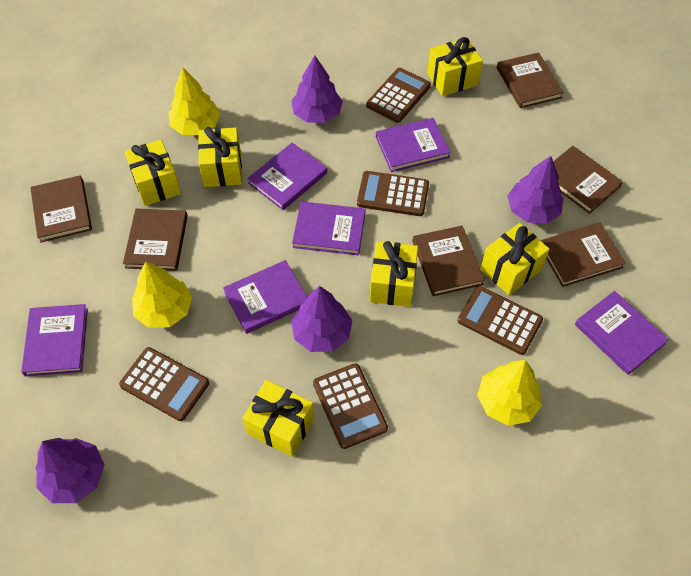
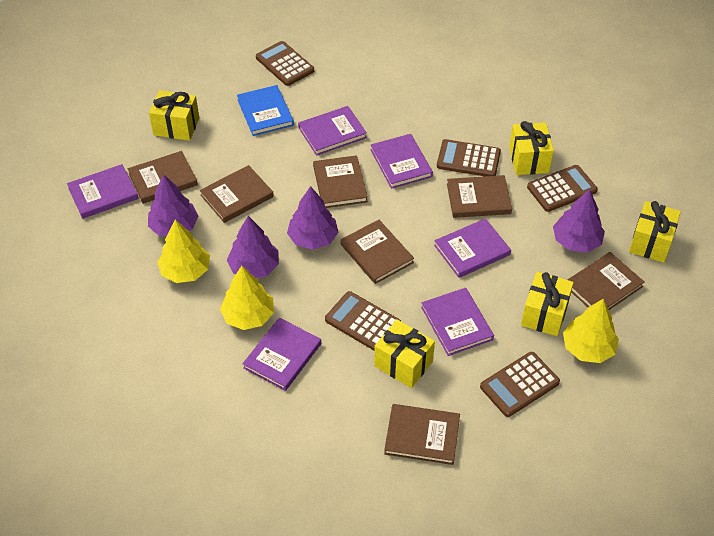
blue book: 0 -> 1
brown book: 6 -> 7
yellow gift: 6 -> 5

